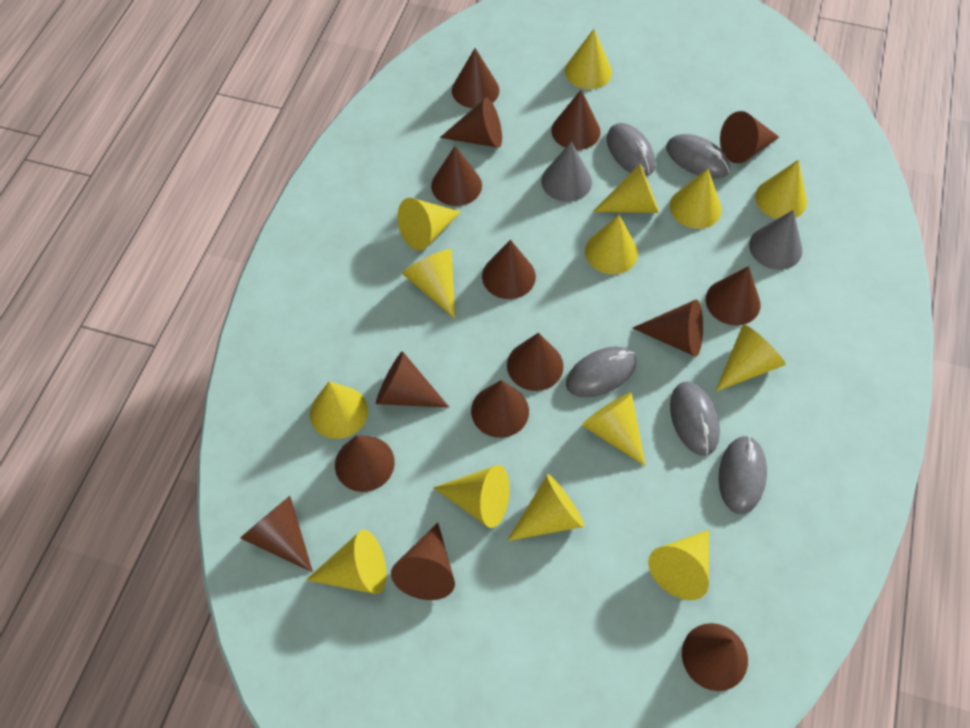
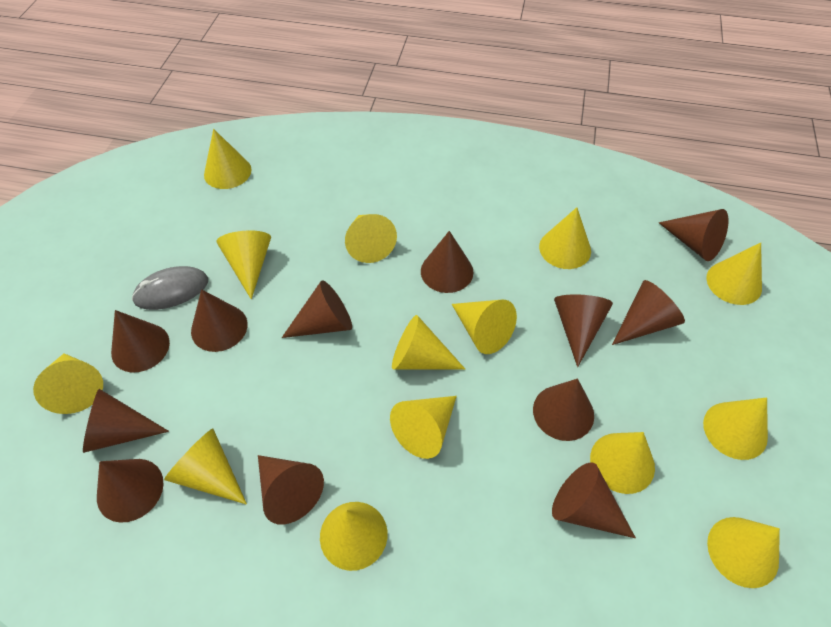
brown cone: 15 -> 12
grey cone: 2 -> 0
grey mouse: 5 -> 1

